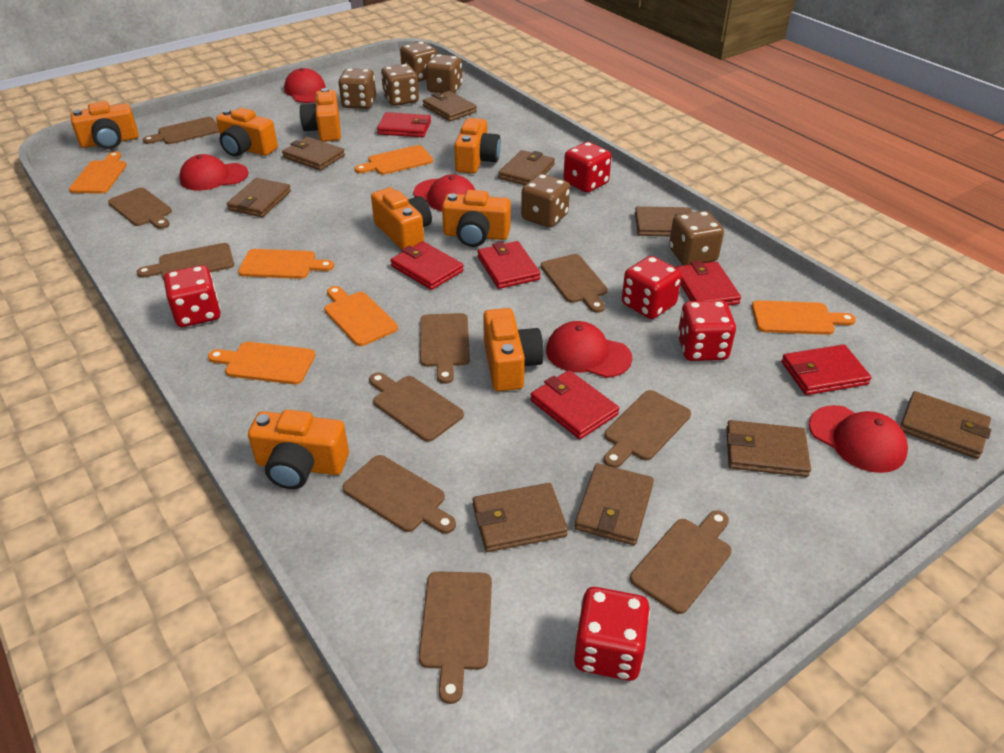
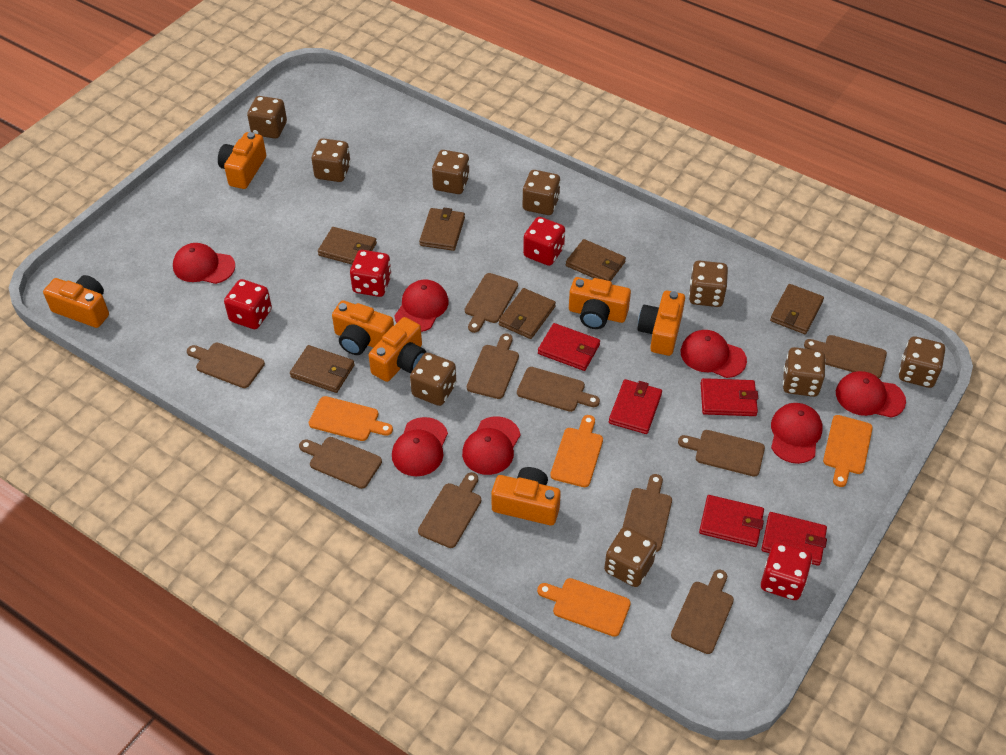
brown dice: 6 -> 9
brown wallet: 9 -> 6
orange camera: 8 -> 7
orange cutting board: 6 -> 4
red cap: 5 -> 7
red dice: 5 -> 4
red wallet: 6 -> 5

